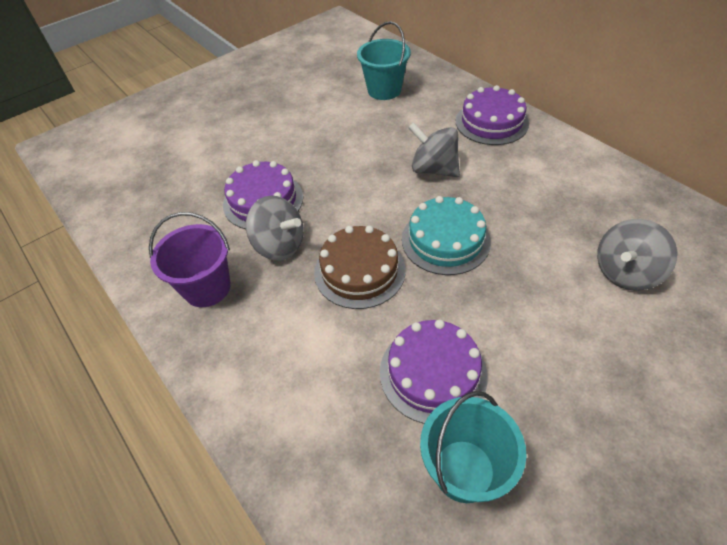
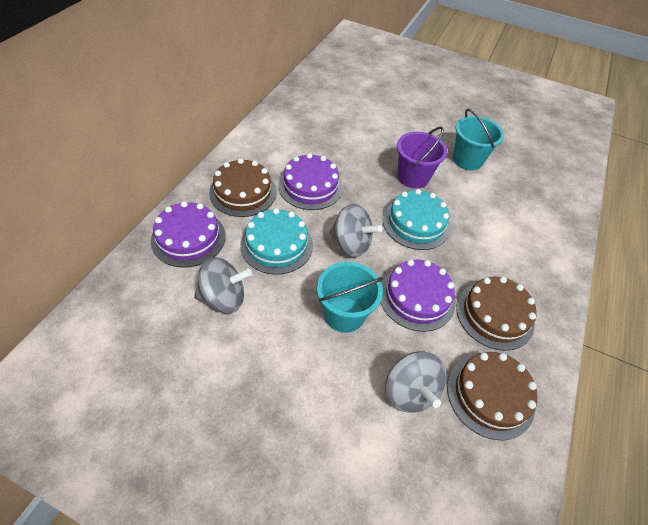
brown cake: 1 -> 3
turquoise cake: 1 -> 2

